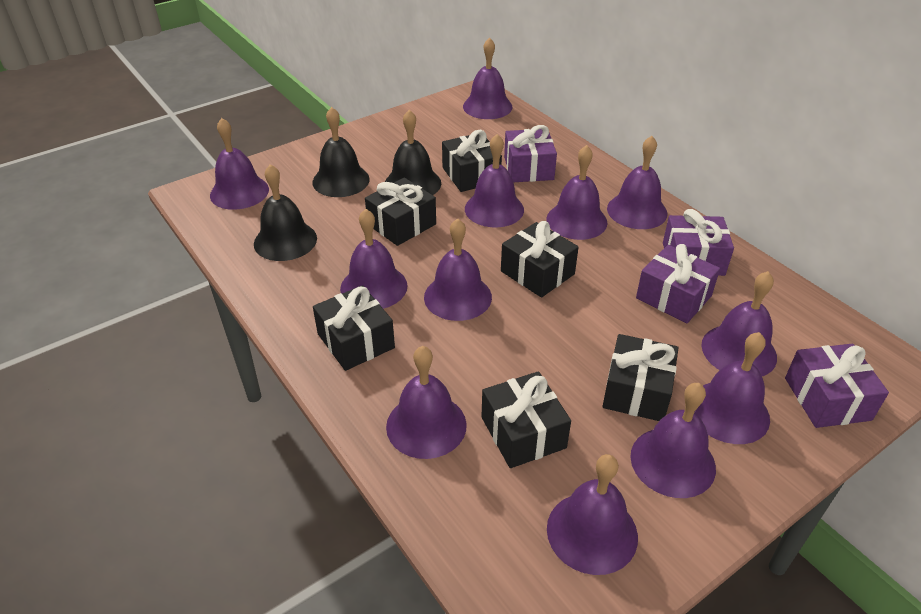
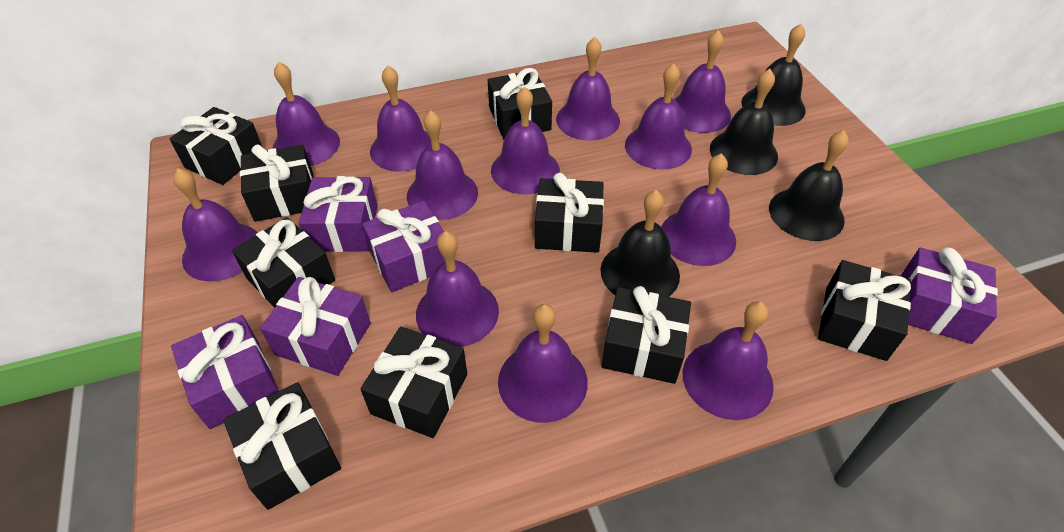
black bell: 3 -> 4
black gift: 6 -> 9
purple gift: 4 -> 5

